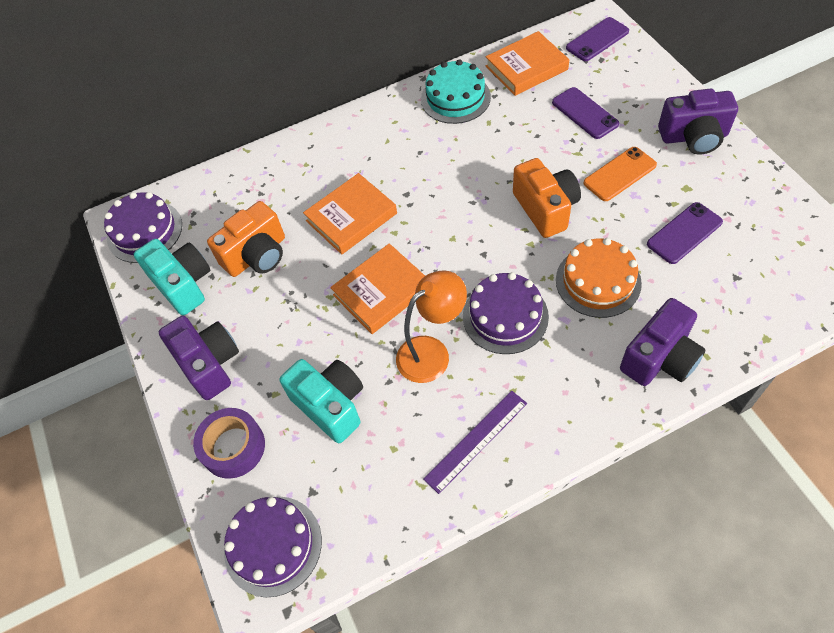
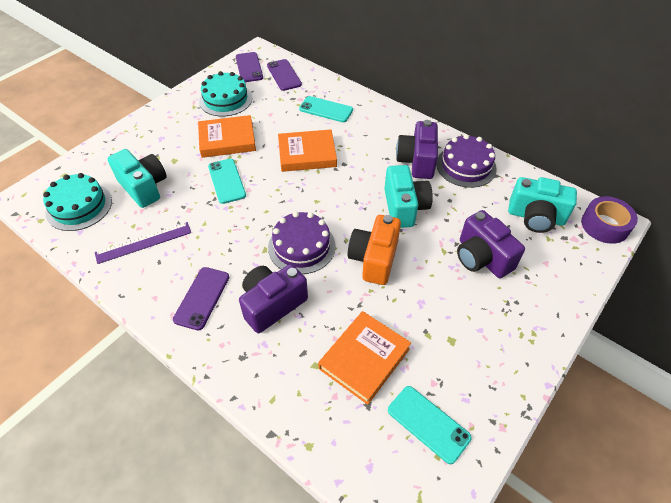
orange cake: 1 -> 0
orange camera: 2 -> 1
orange lamp: 1 -> 0
orange phone: 1 -> 0
purple cake: 3 -> 2
turquoise cake: 1 -> 2
turquoise camera: 2 -> 3
turquoise phone: 0 -> 3

